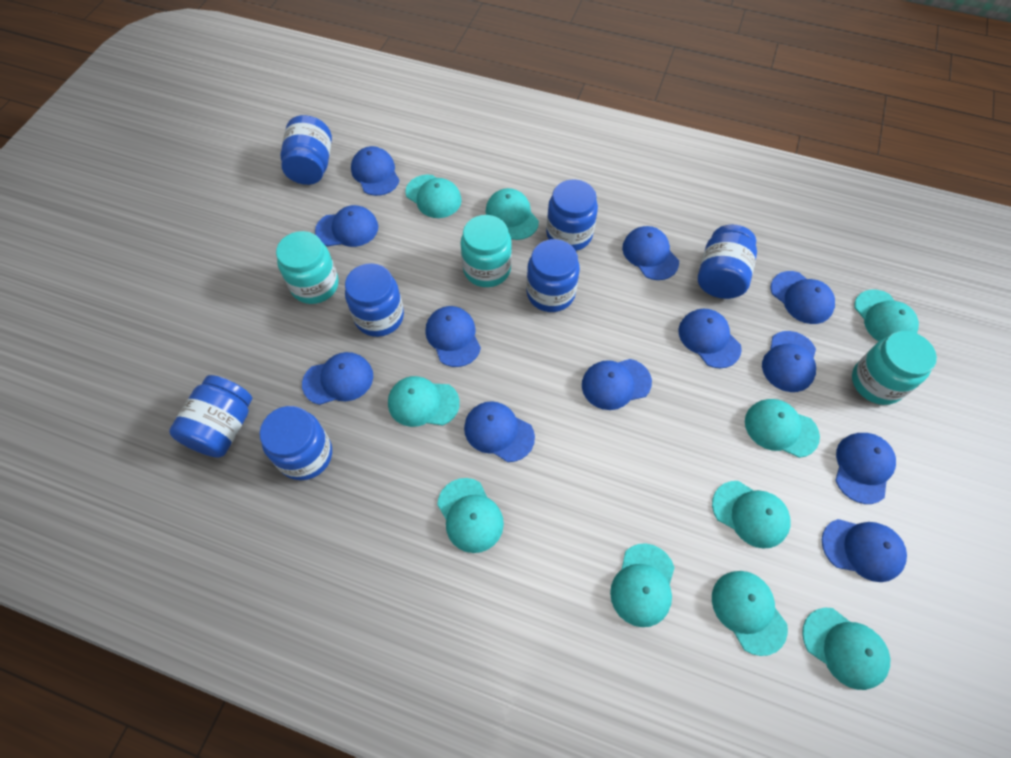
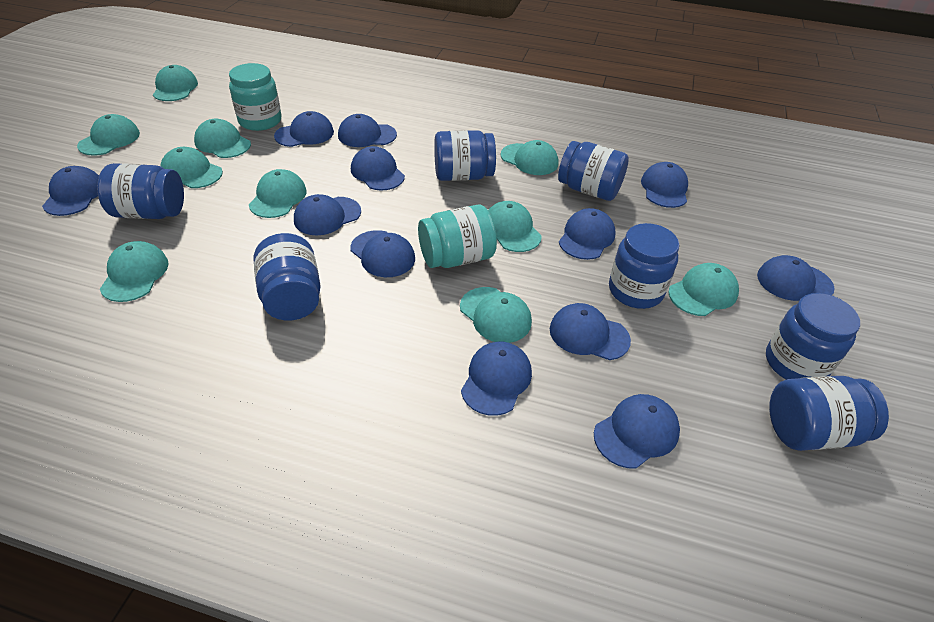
turquoise jar: 3 -> 2

